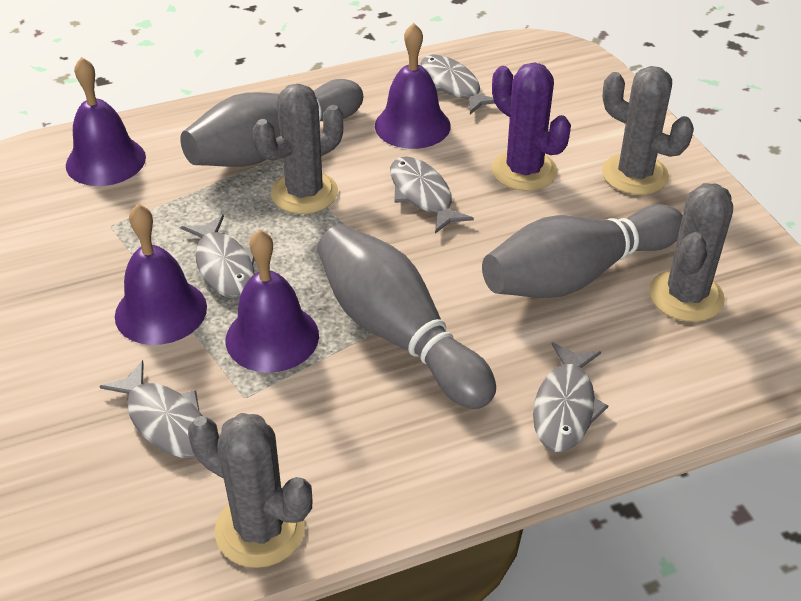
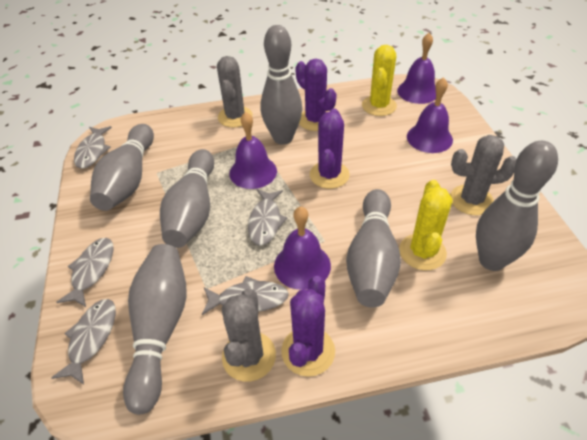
grey bowling pin: 3 -> 6
grey cactus: 4 -> 3
purple cactus: 1 -> 3
yellow cactus: 0 -> 2

